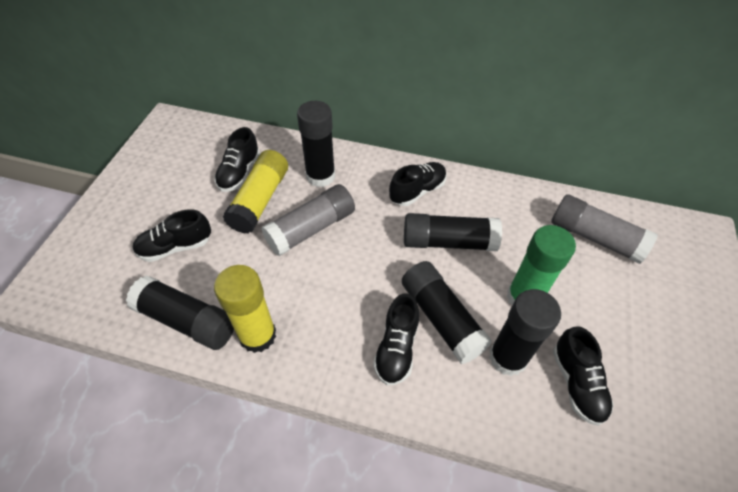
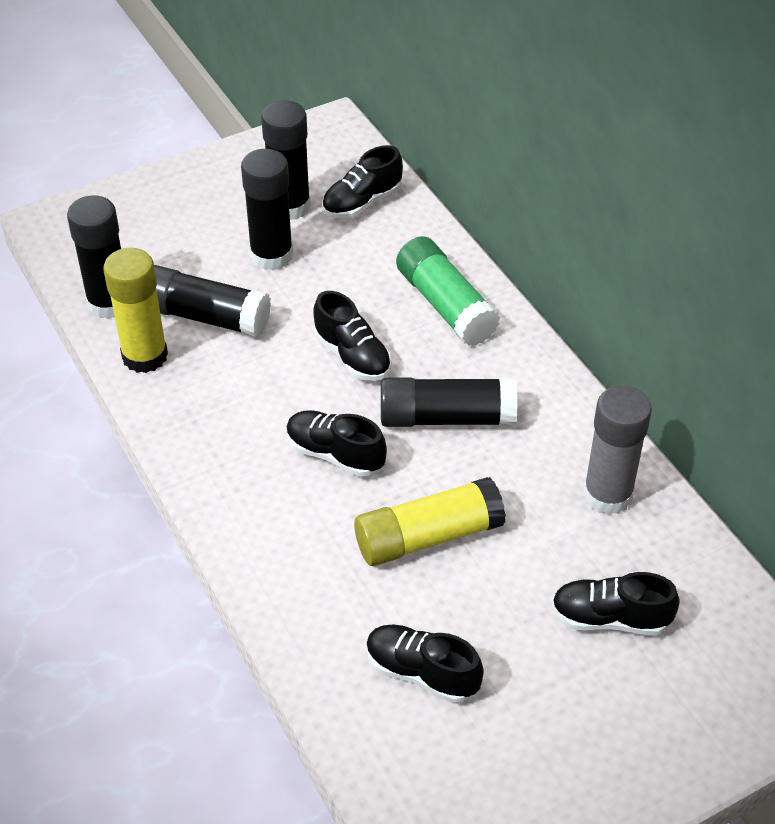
grey glue stick: 2 -> 1

